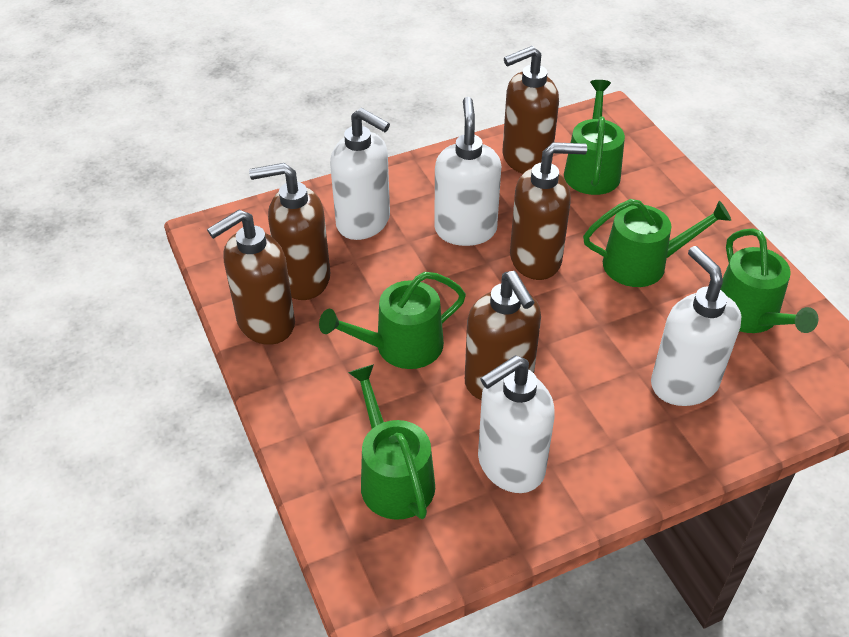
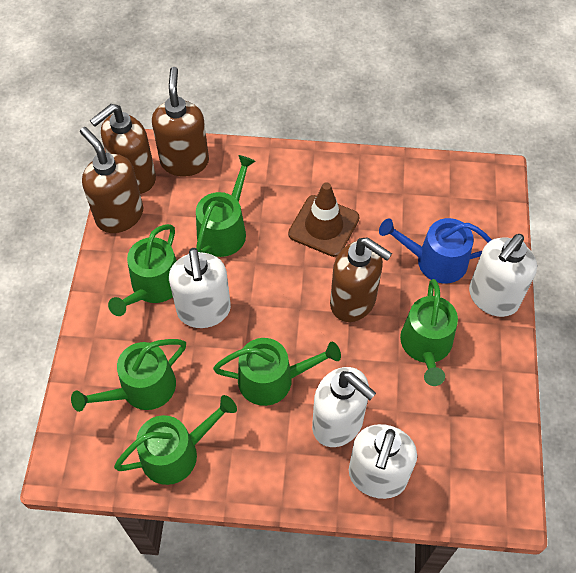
blue watering can: 0 -> 1
brown soap dispenser: 5 -> 4
brown traffic cone: 0 -> 1
green watering can: 5 -> 6

